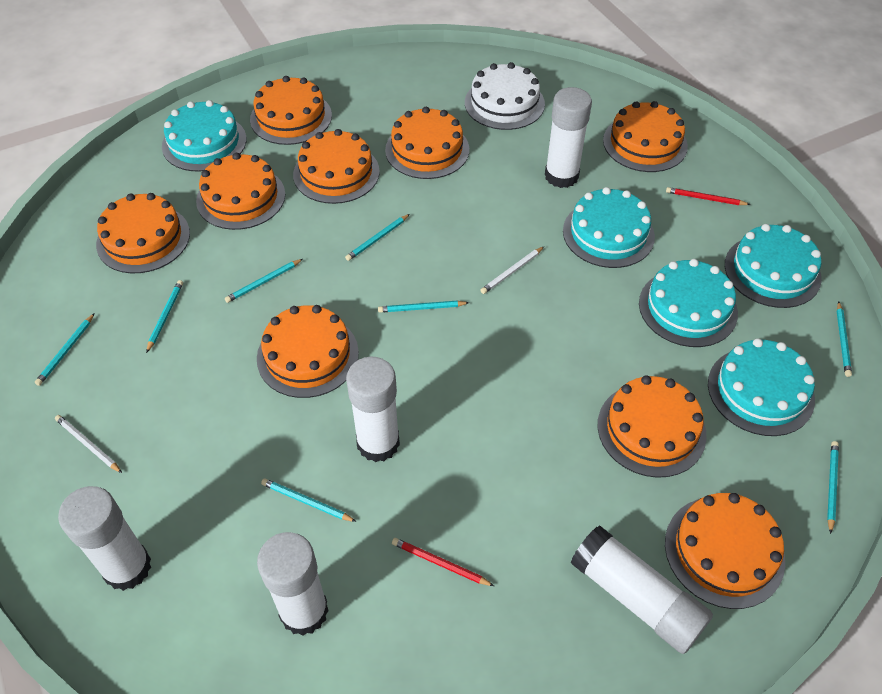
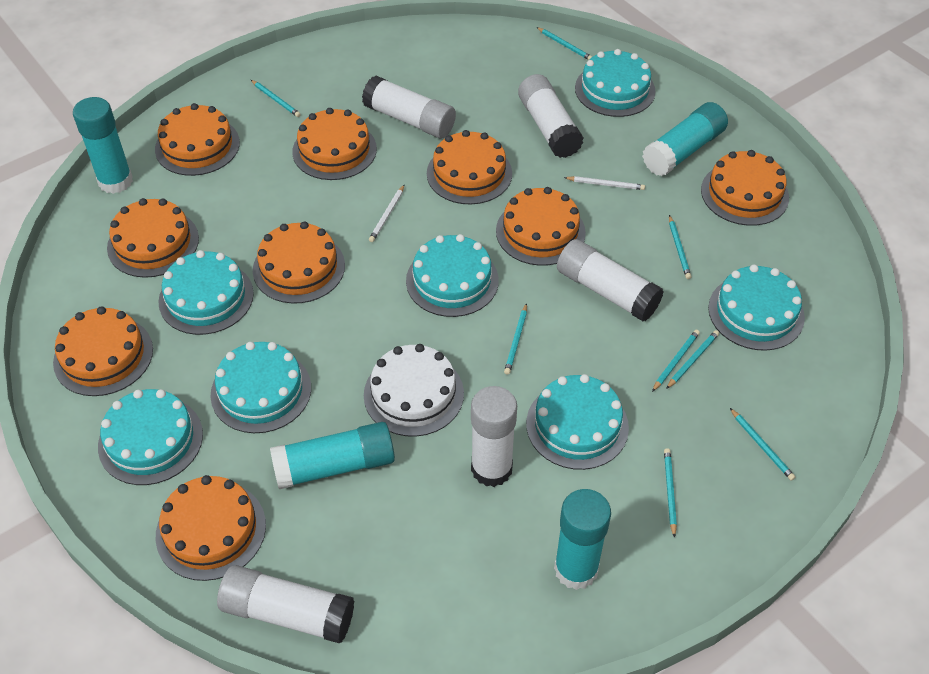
red pencil: 2 -> 0
turquoise cake: 5 -> 7
turquoise glue stick: 0 -> 4

